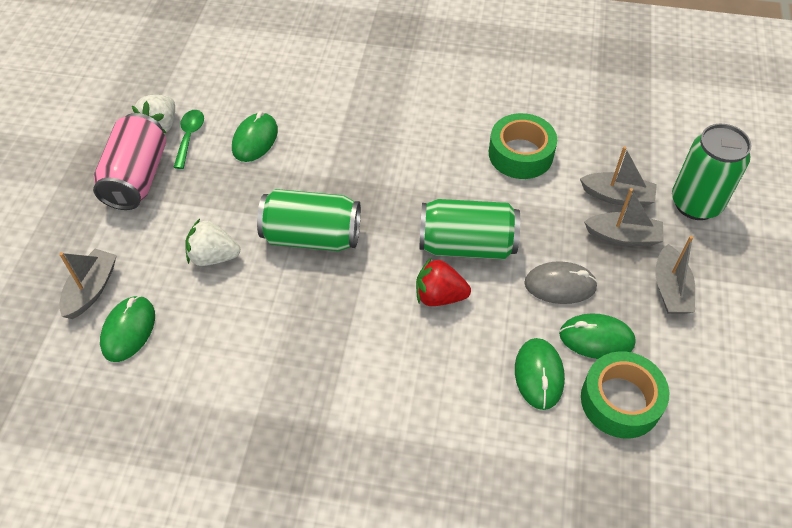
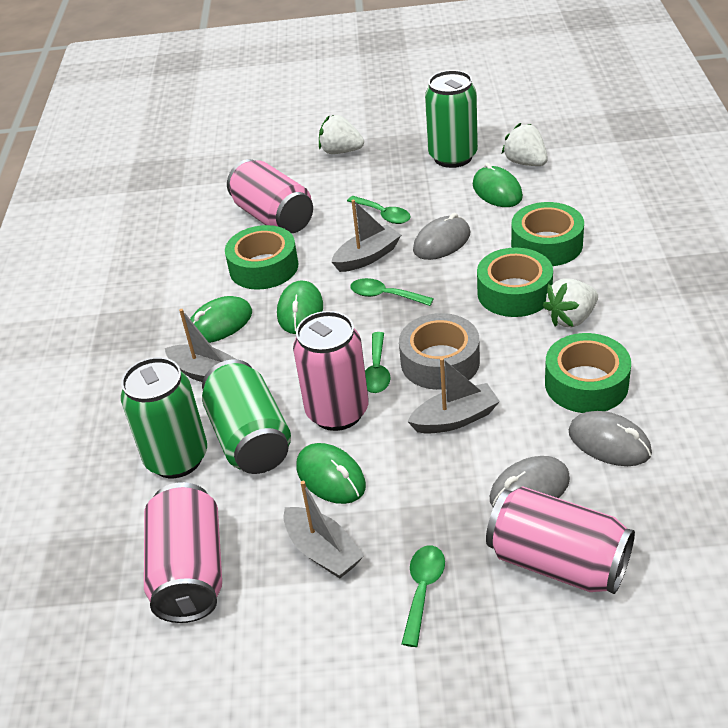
green spoon: 1 -> 4
green tape: 2 -> 4
grey mouse: 1 -> 3
grey tape: 0 -> 1
pink can: 1 -> 4
red strawberry: 1 -> 0
white strawberry: 2 -> 3

